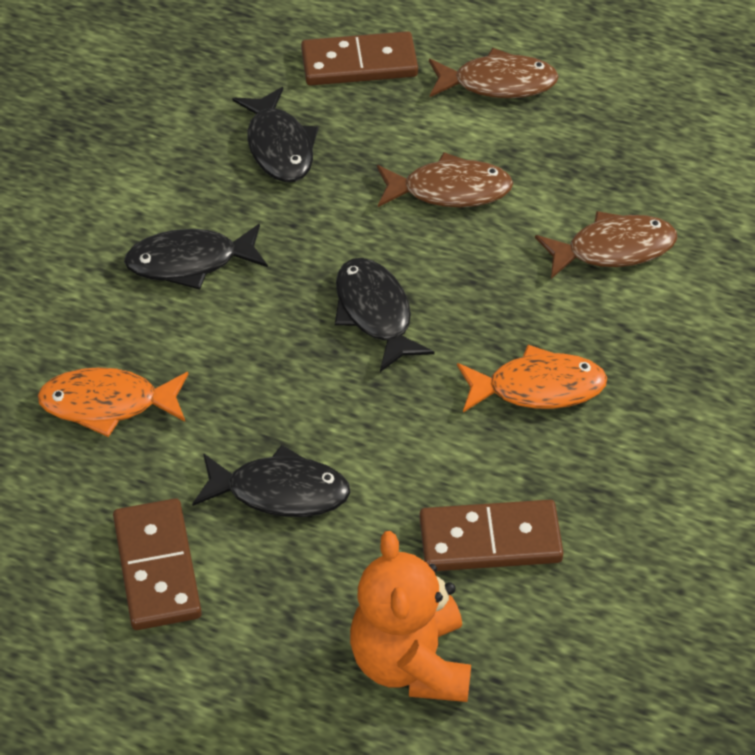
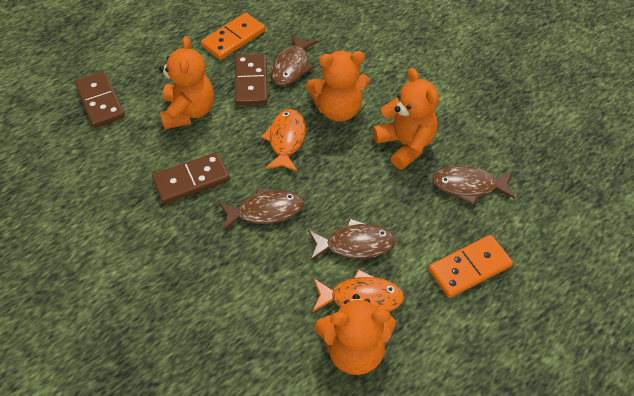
black fish: 4 -> 0
brown fish: 3 -> 4
orange domino: 0 -> 2
orange teddy bear: 1 -> 4

